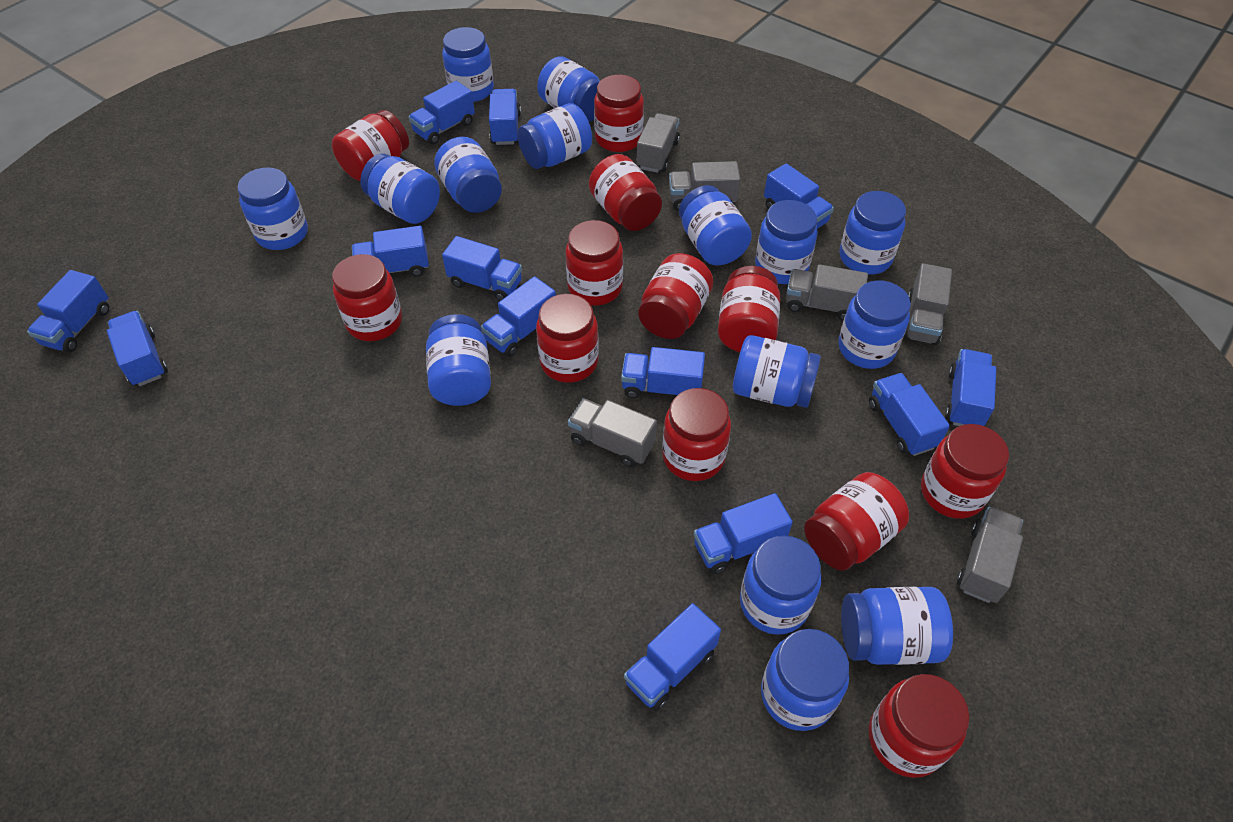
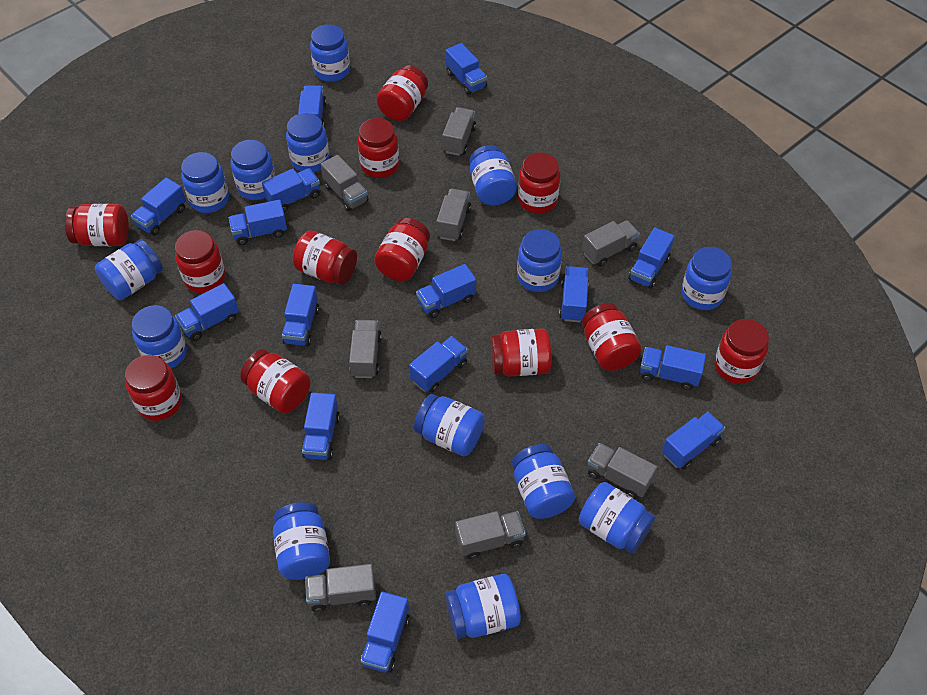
blue jar: 15 -> 14
blue truck: 13 -> 15
grey truck: 6 -> 8

